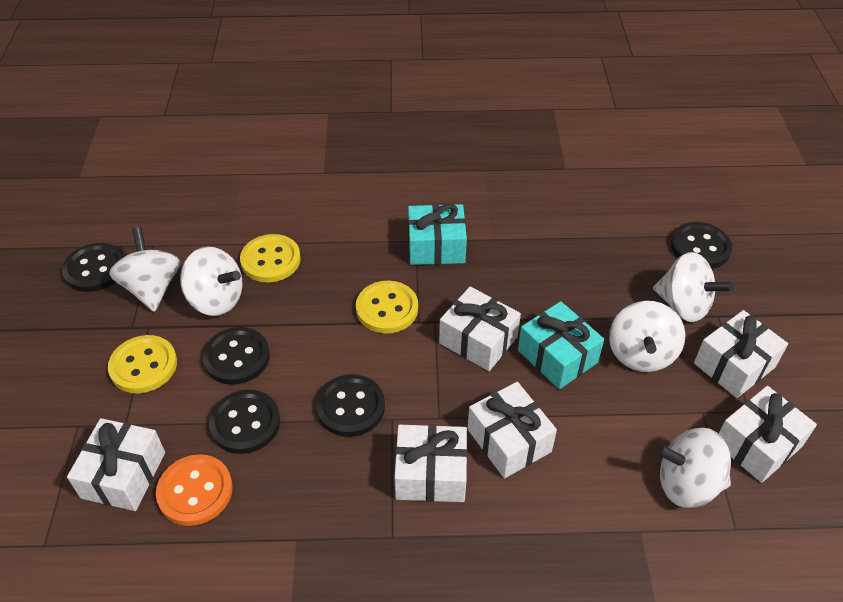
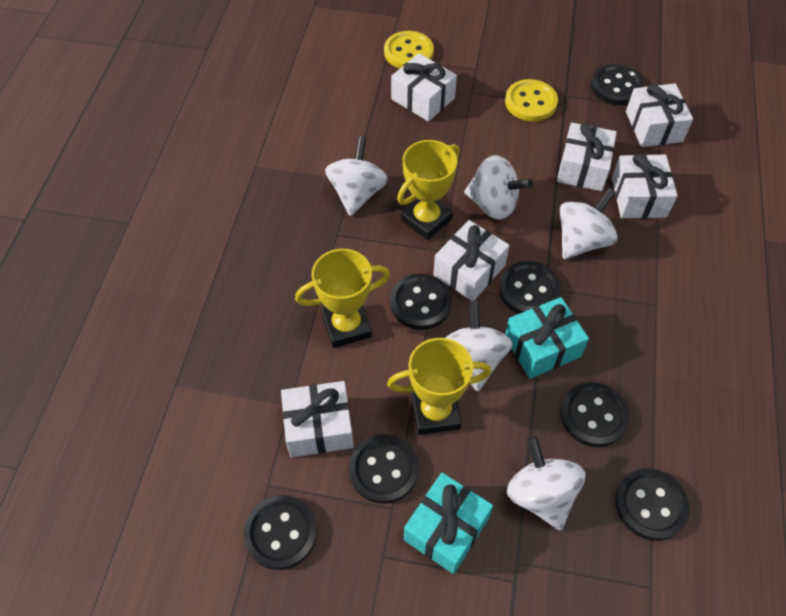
black button: 5 -> 7
orange button: 1 -> 0
yellow button: 3 -> 2
yellow trophy: 0 -> 3

